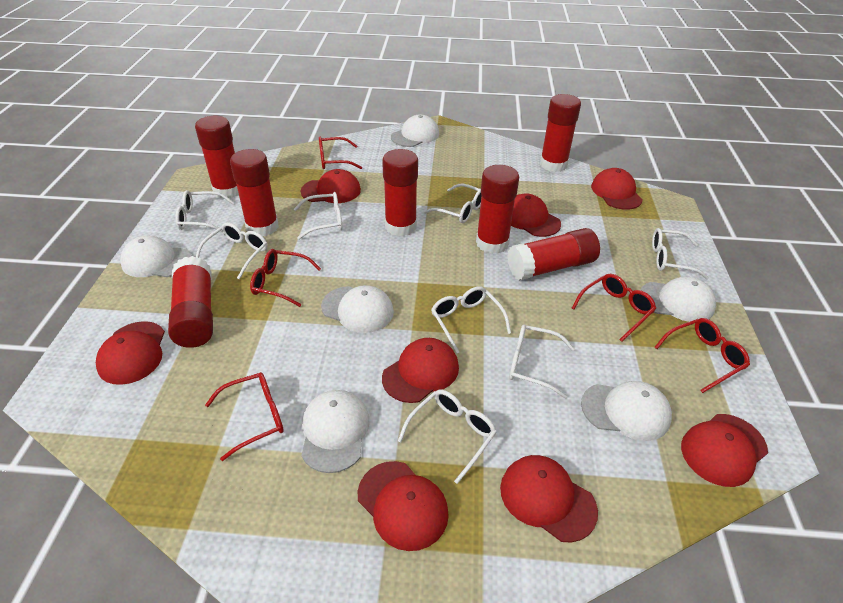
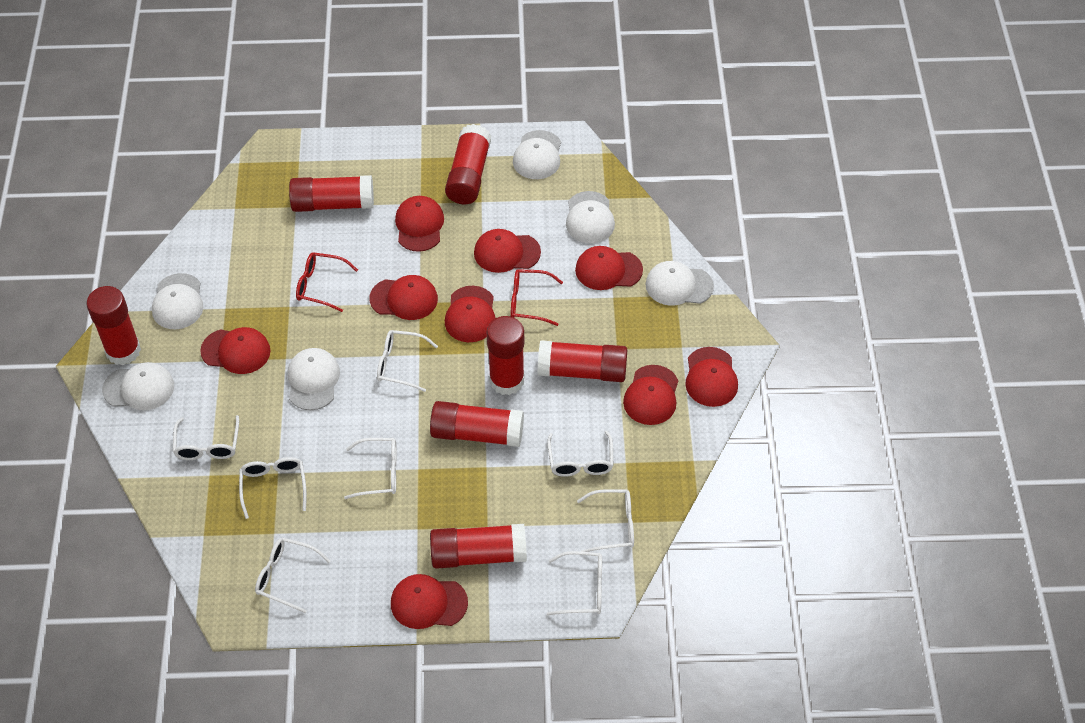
red cap: 8 -> 9
red glasses: 5 -> 2

